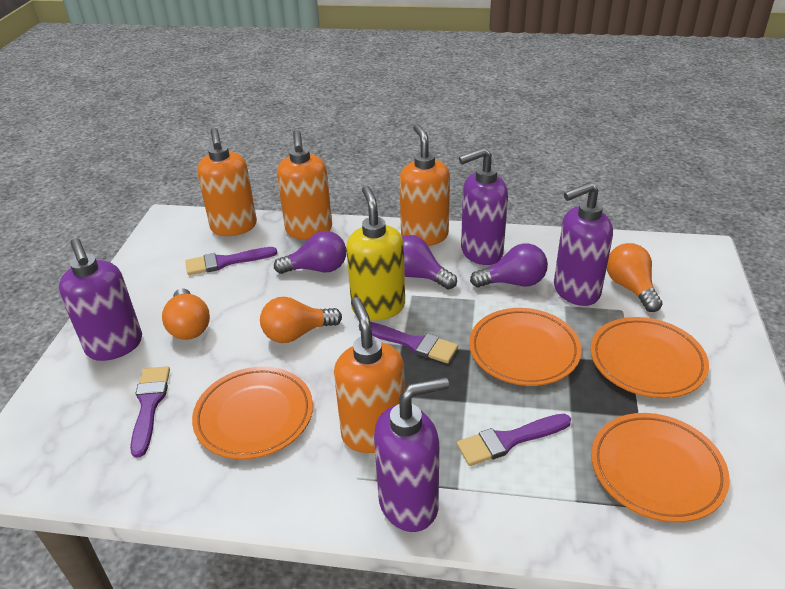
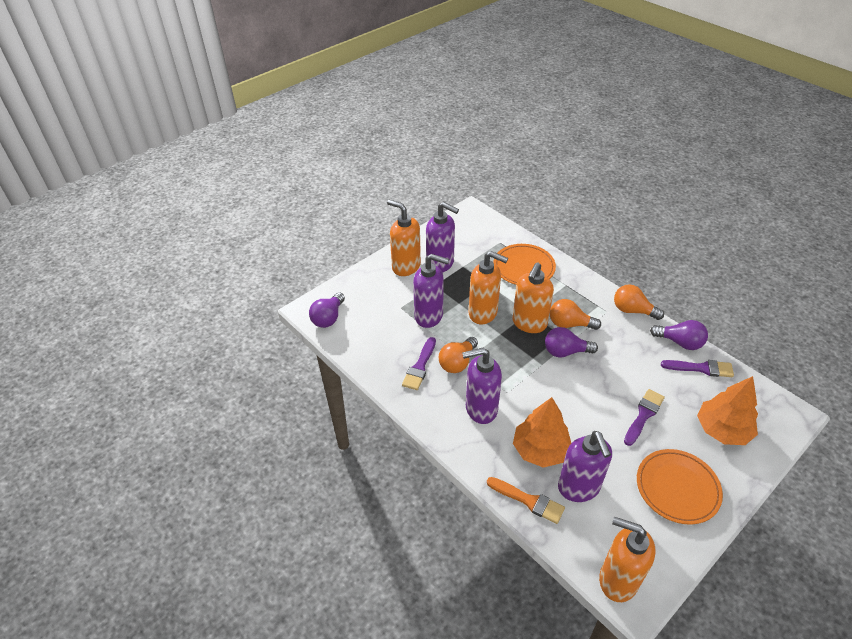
orange brush: 0 -> 1
orange plate: 4 -> 2
orange tree: 0 -> 2
purple brush: 4 -> 3
yellow soap dispenser: 1 -> 0

